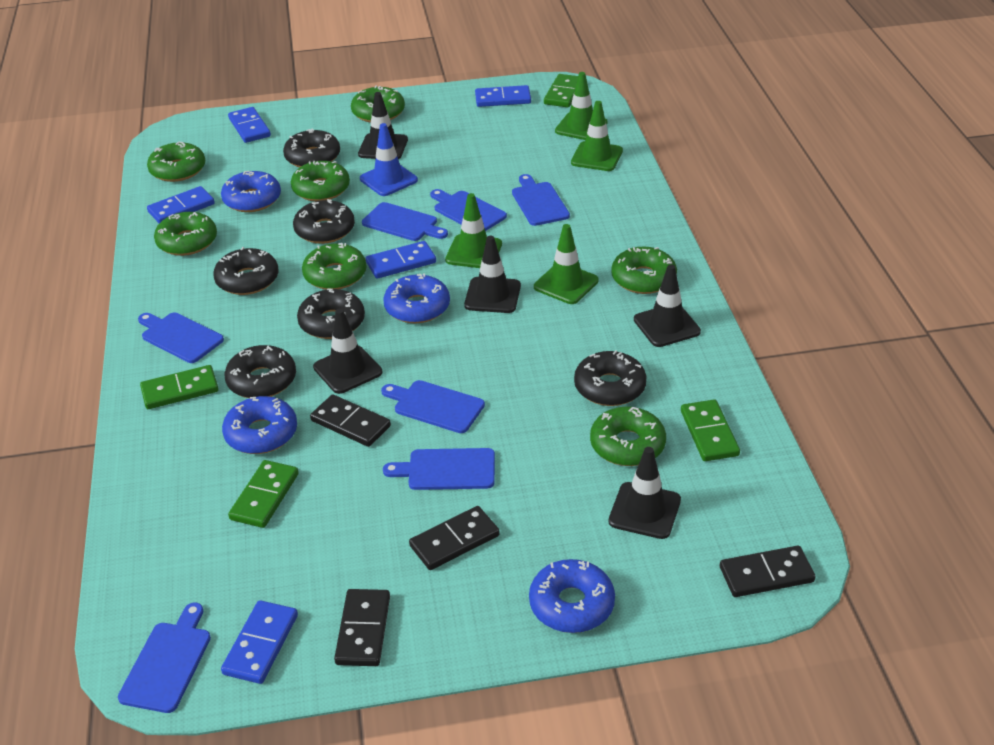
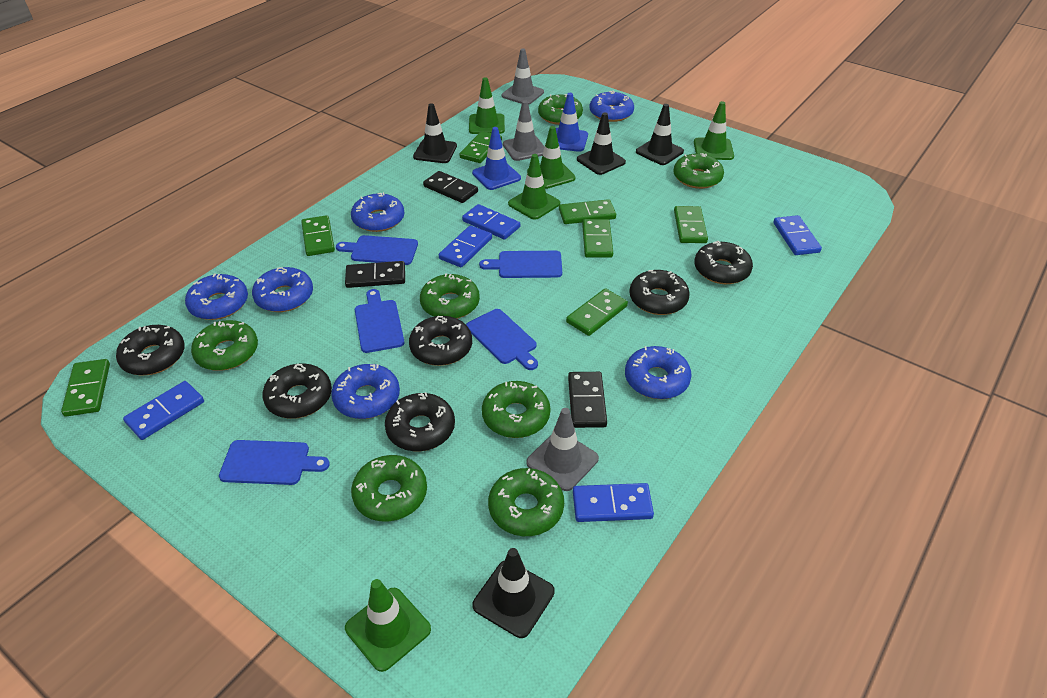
black domino: 4 -> 3
black traffic cone: 5 -> 4
blue cutting board: 7 -> 5
blue donut: 4 -> 6
blue traffic cone: 1 -> 2
green domino: 4 -> 7
green traffic cone: 4 -> 5
grey traffic cone: 0 -> 3

